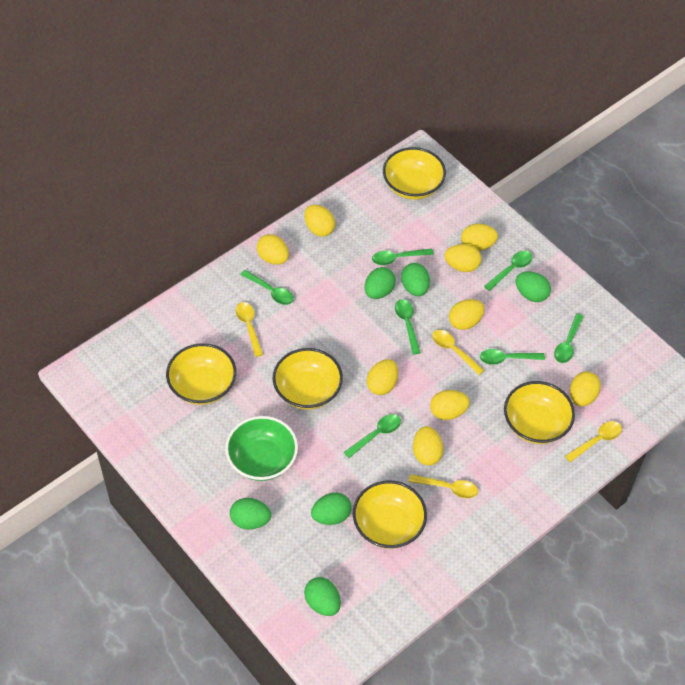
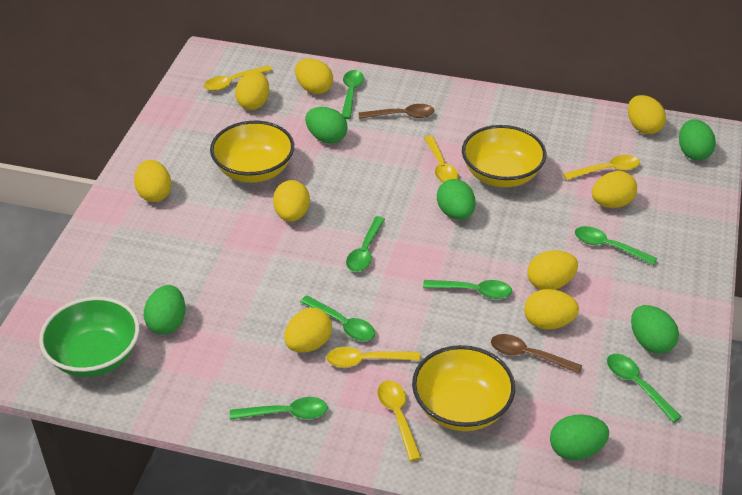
brown spoon: 0 -> 2
yellow bowl: 5 -> 3
yellow spoon: 4 -> 5

